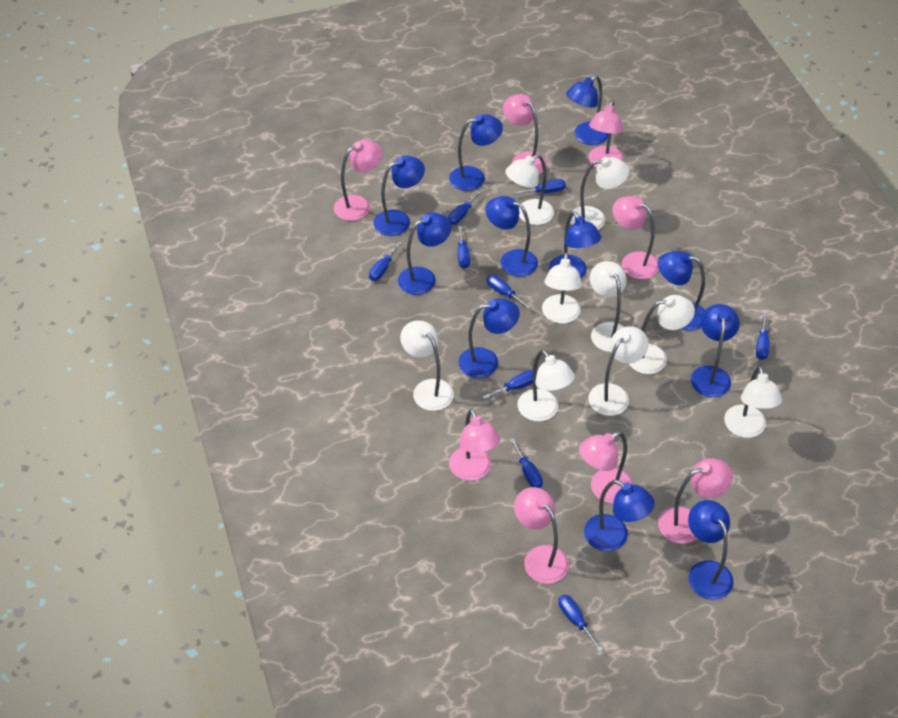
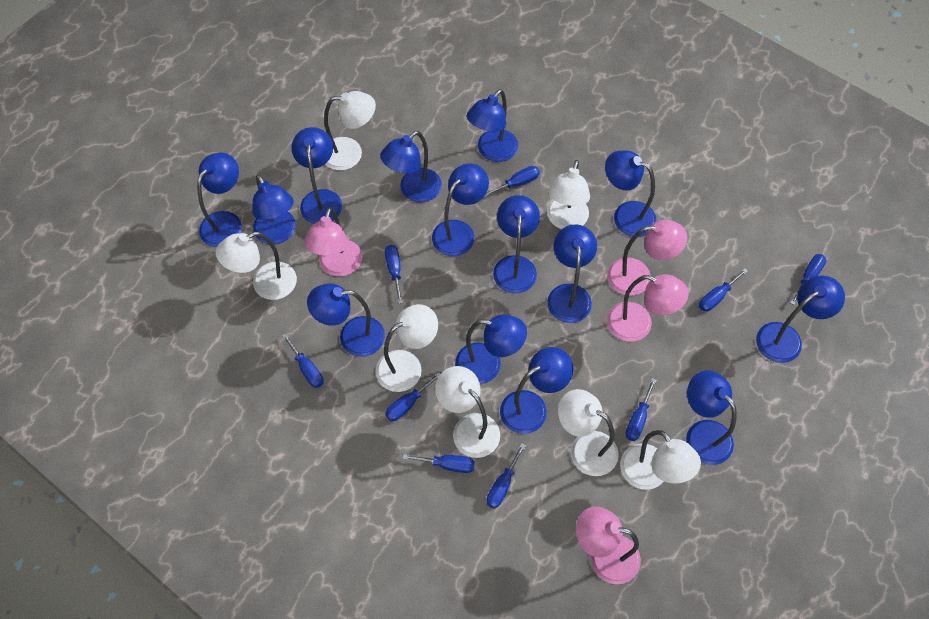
blue lamp: 11 -> 14
pink lamp: 8 -> 4
white lamp: 9 -> 7

